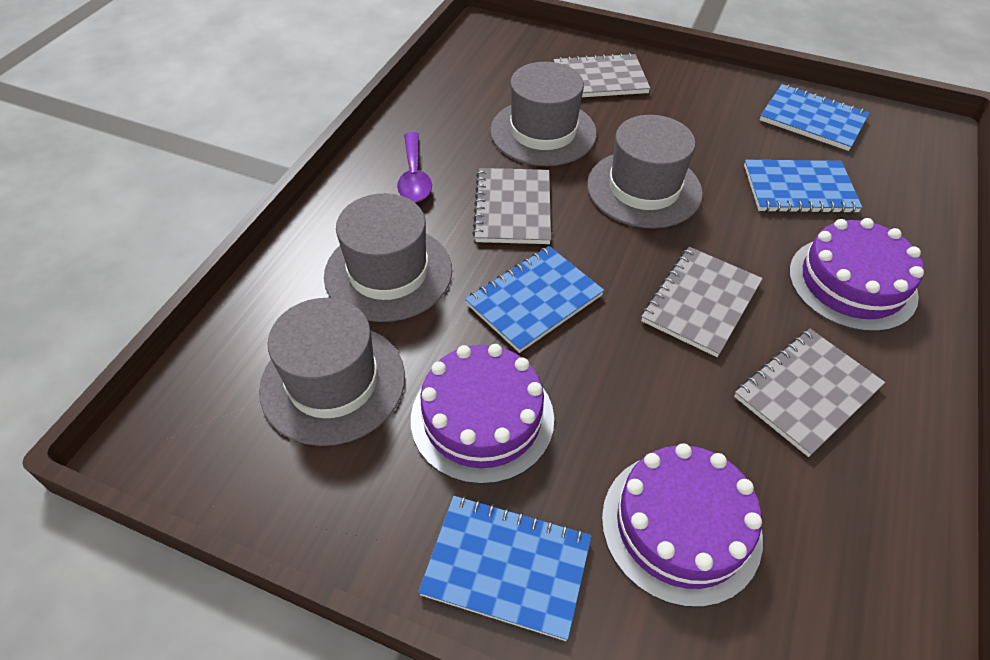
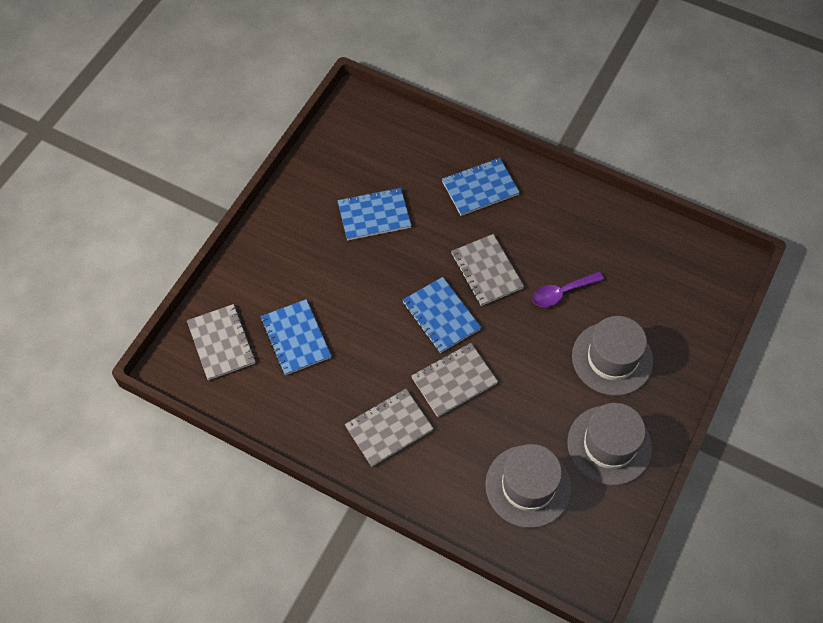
grey hat: 4 -> 3
purple cake: 3 -> 0

